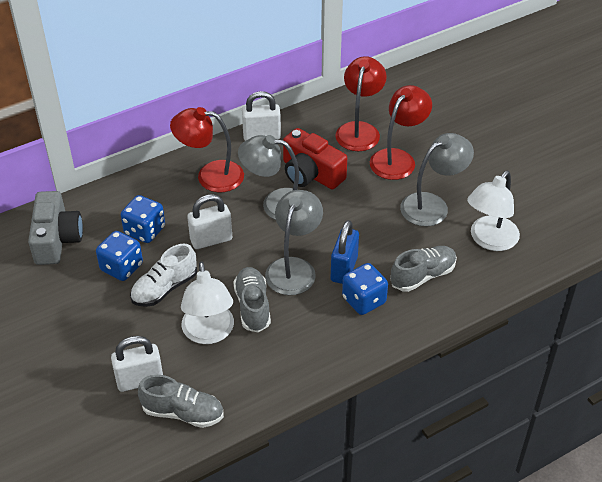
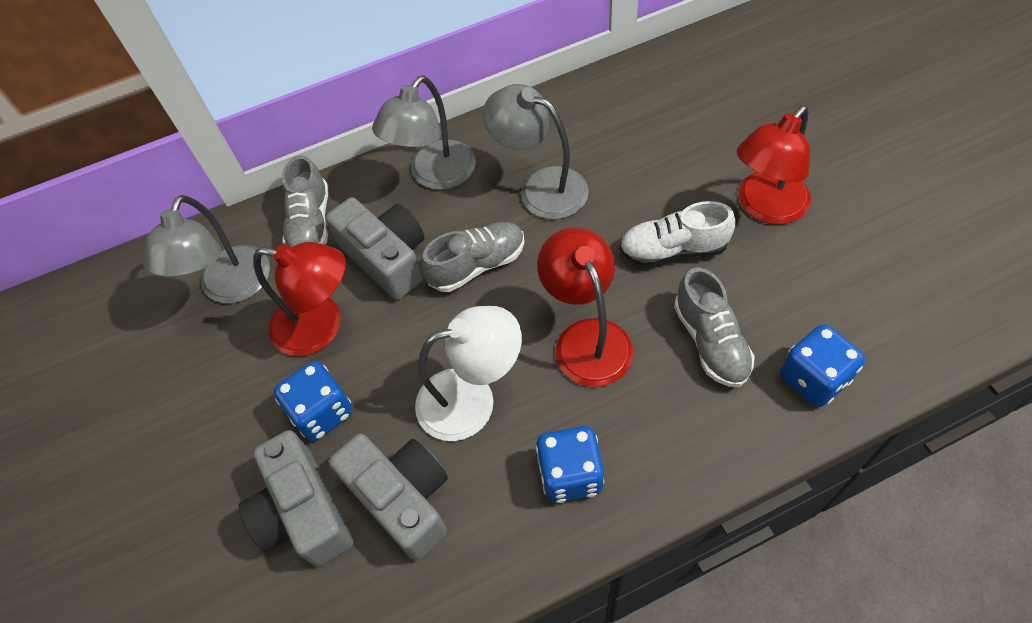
blue padlock: 1 -> 0
grey camera: 1 -> 3
red camera: 1 -> 0
white lamp: 2 -> 1
white padlock: 3 -> 0

